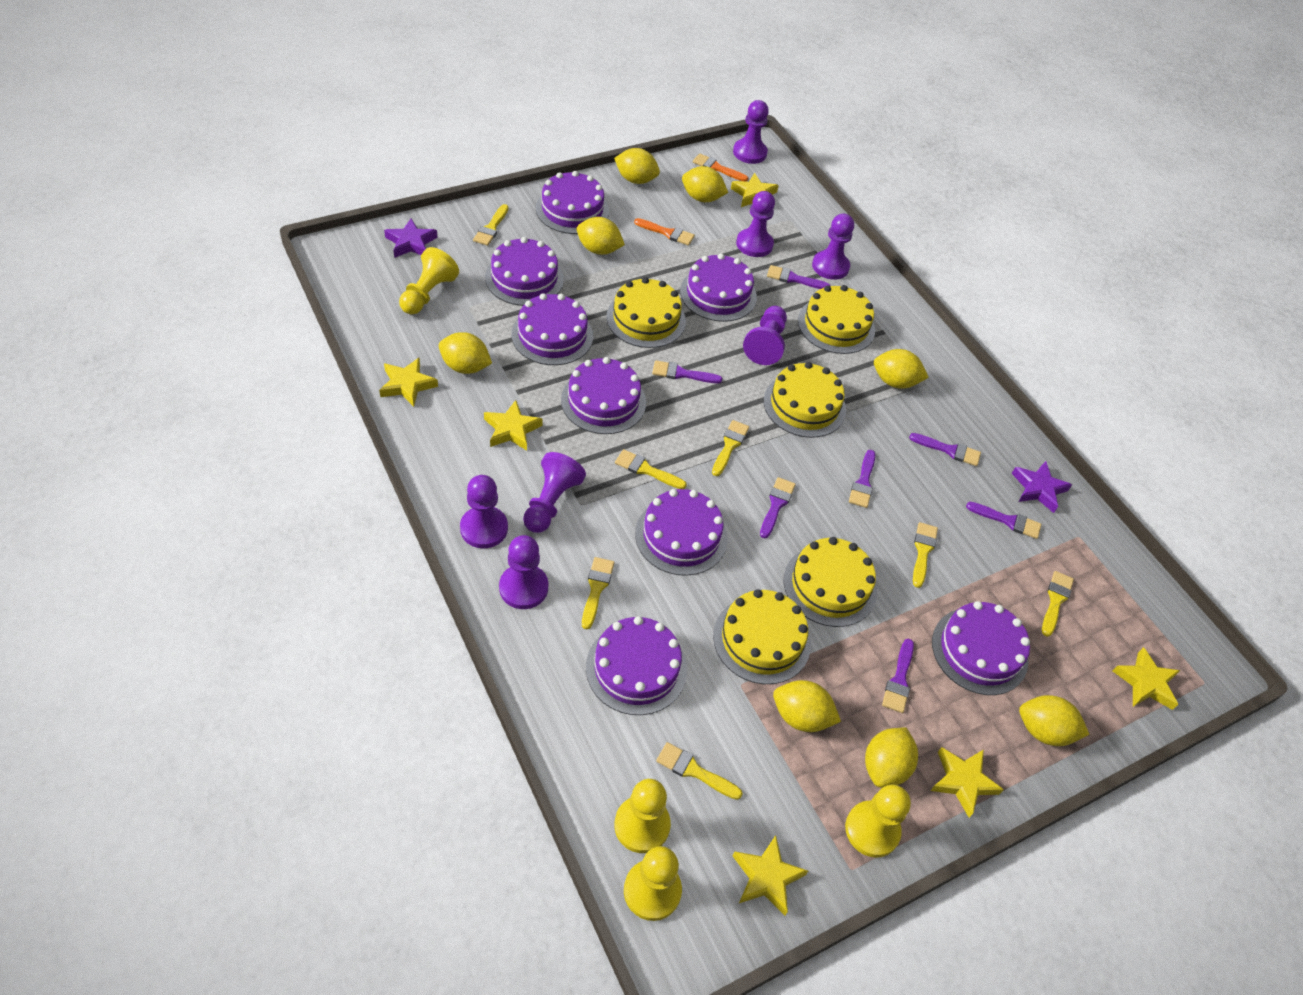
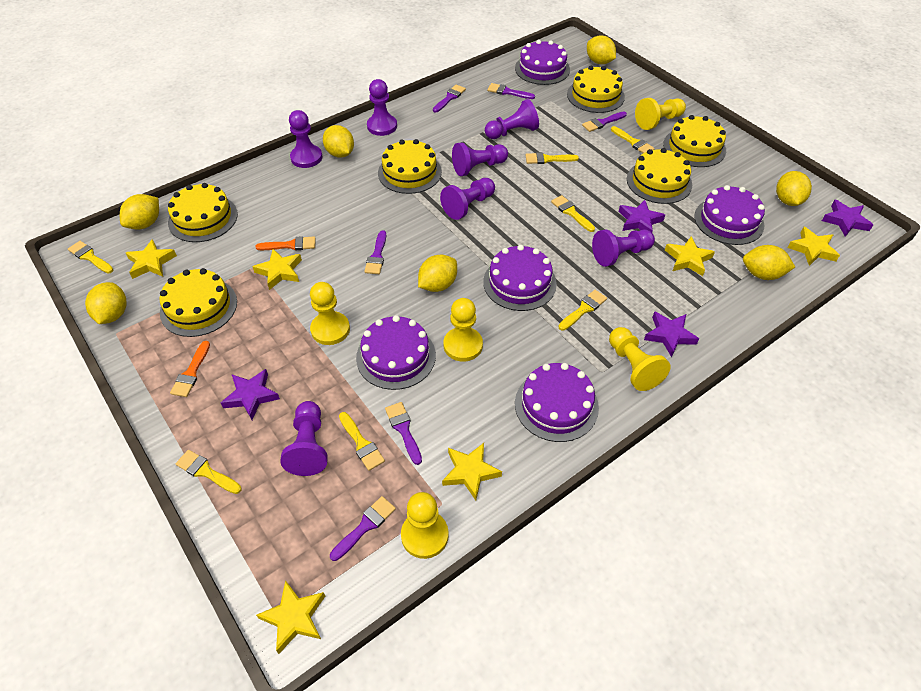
purple brush: 7 -> 6
purple cake: 8 -> 5
purple star: 2 -> 4
yellow cake: 5 -> 6
yellow lemon: 8 -> 7
yellow pawn: 4 -> 5

